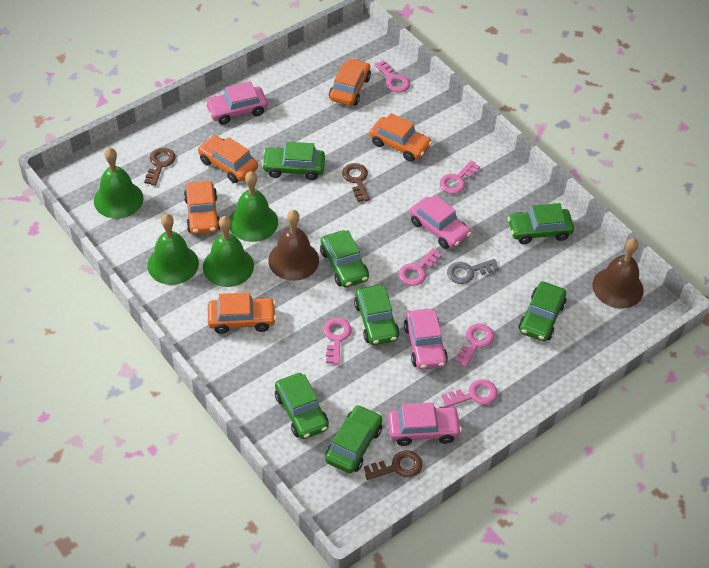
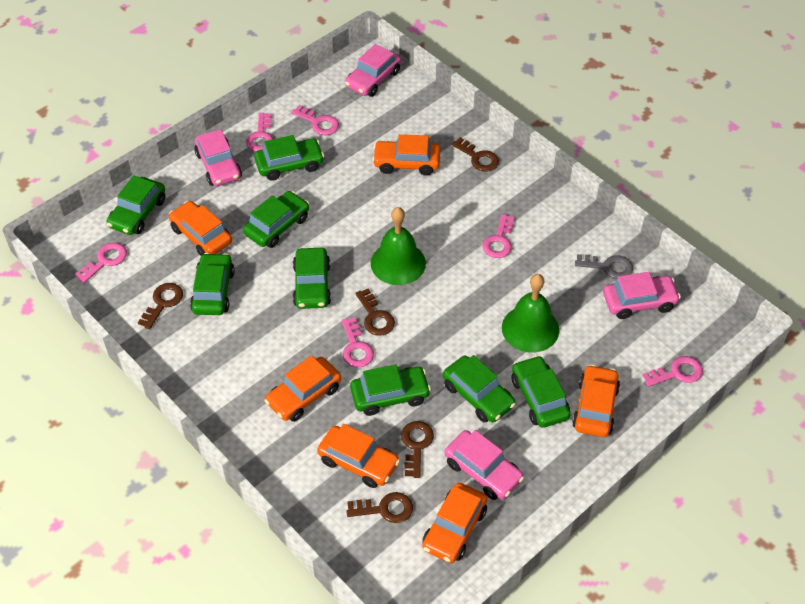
brown bell: 2 -> 0
brown key: 3 -> 5
green bell: 4 -> 2
green car: 7 -> 8
orange car: 5 -> 6

